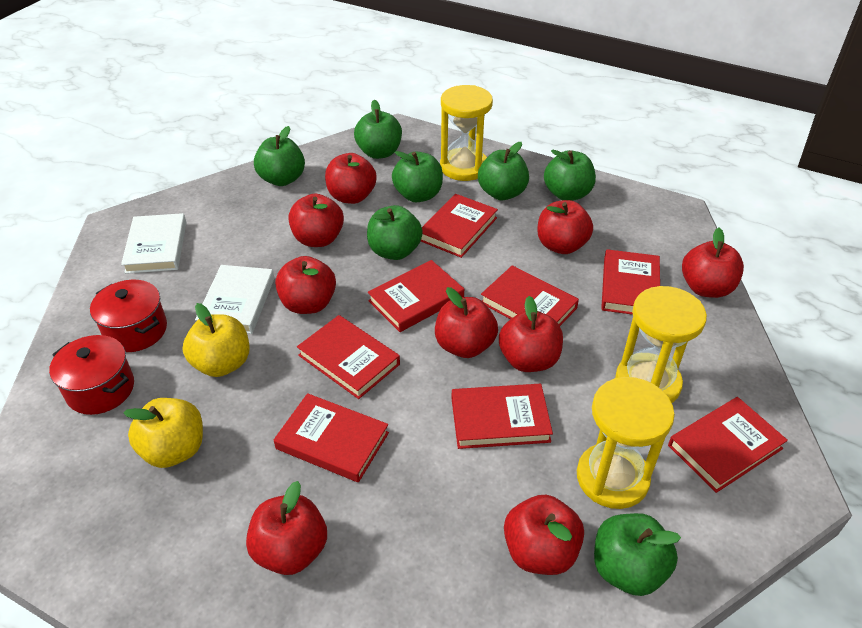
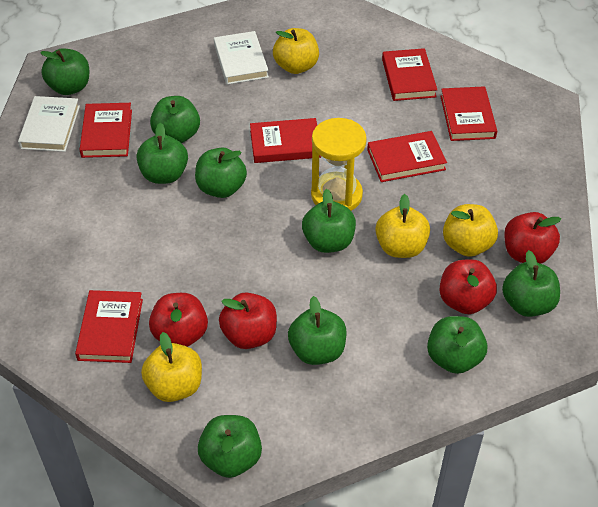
green apple: 7 -> 9
red apple: 9 -> 4
red book: 8 -> 6
red pot: 2 -> 0
yellow apple: 2 -> 4
yellow hourglass: 3 -> 1

